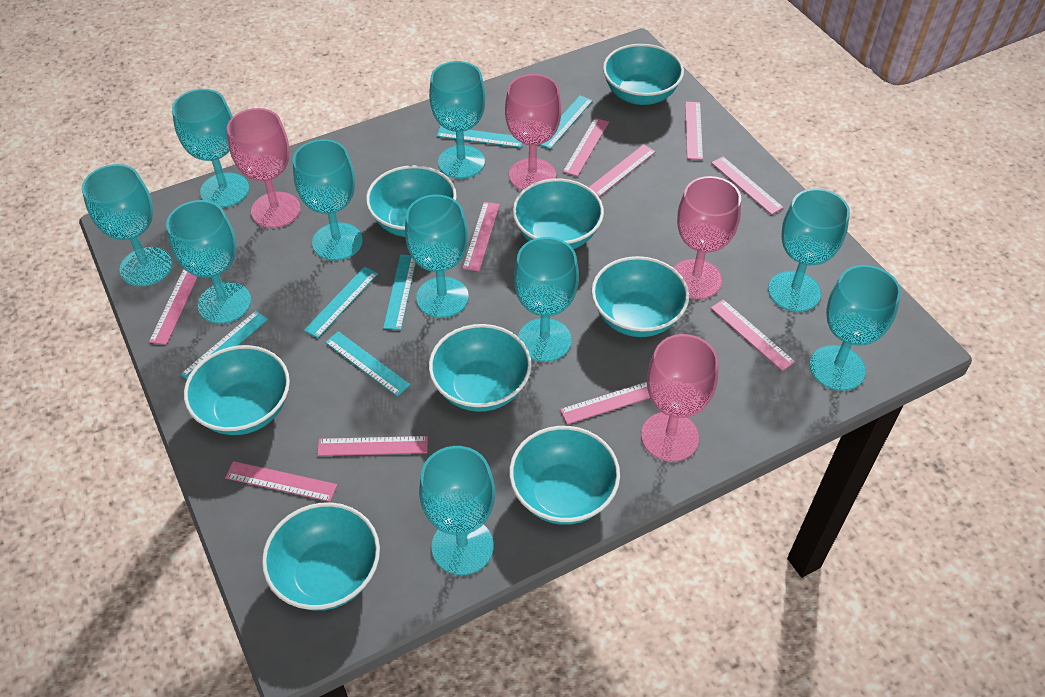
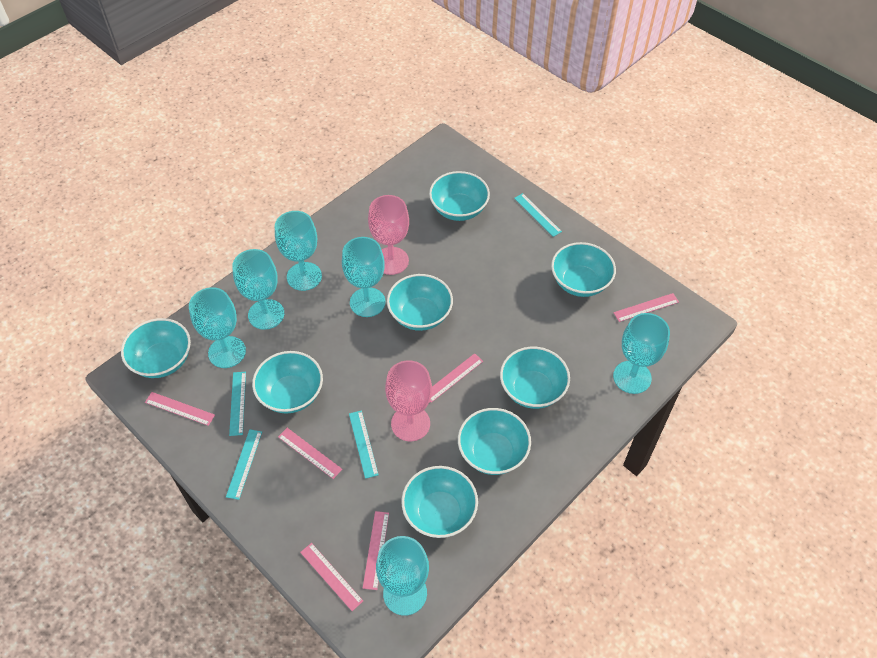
pink goblet: 4 -> 2
pink ruler: 10 -> 6
turquoise goblet: 10 -> 6
turquoise ruler: 6 -> 4

